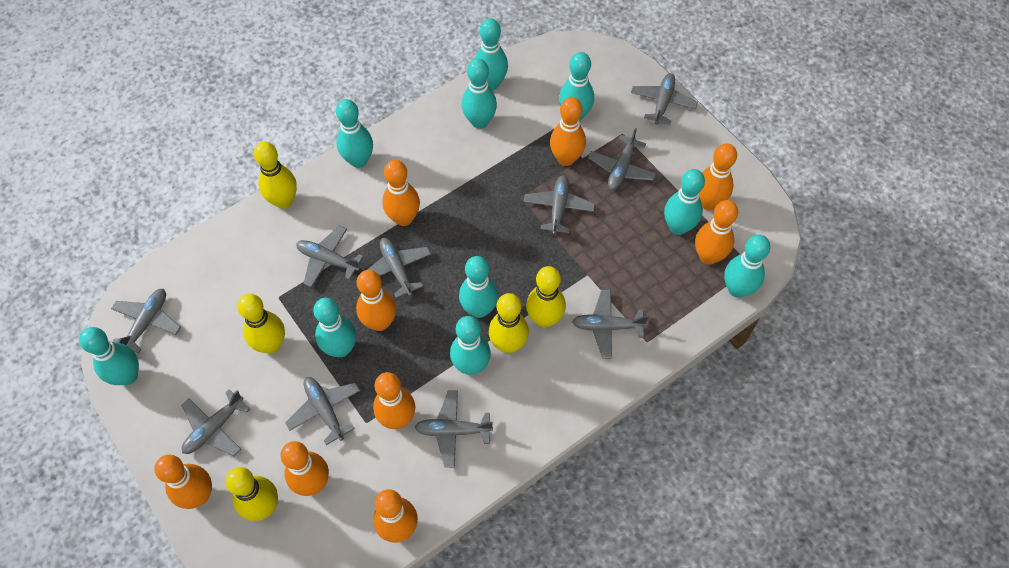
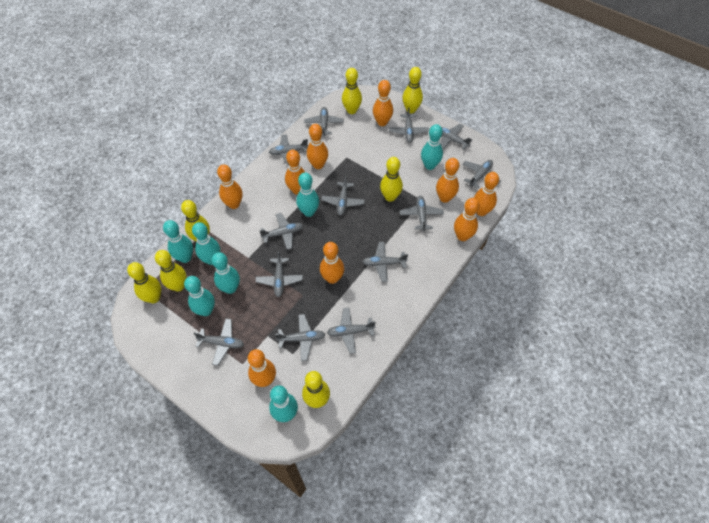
grey plane: 10 -> 13
turquoise bowling pin: 10 -> 7
yellow bowling pin: 5 -> 7

